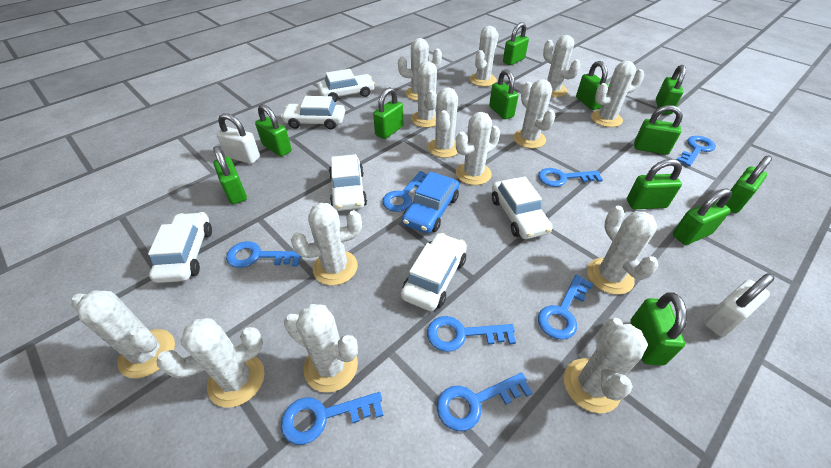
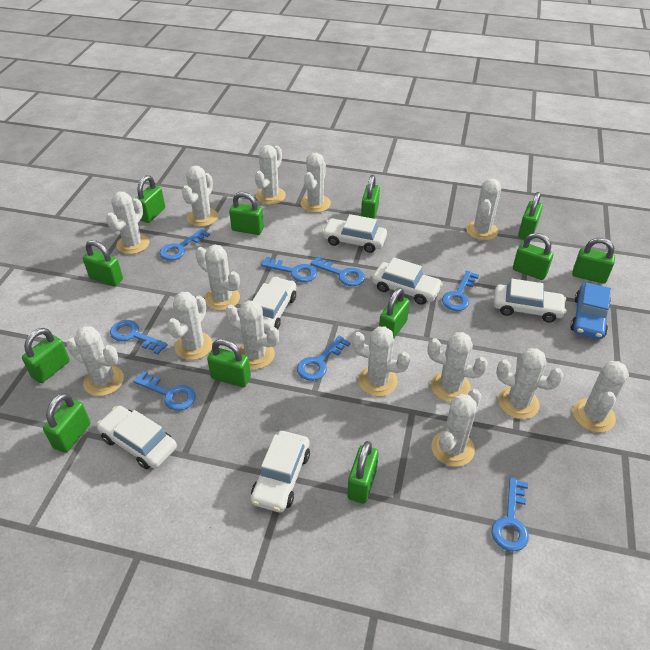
white padlock: 2 -> 0

